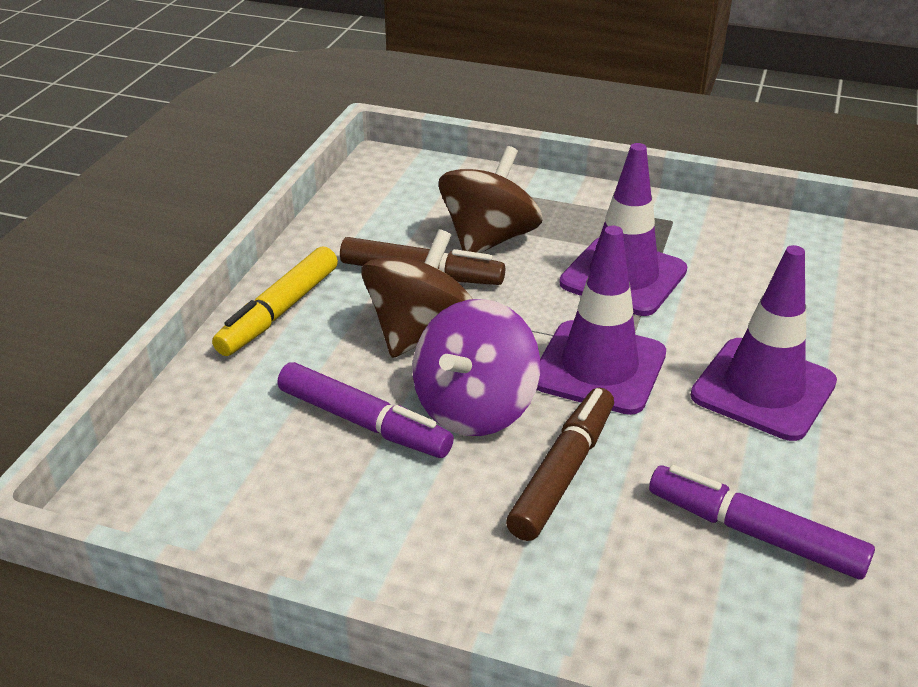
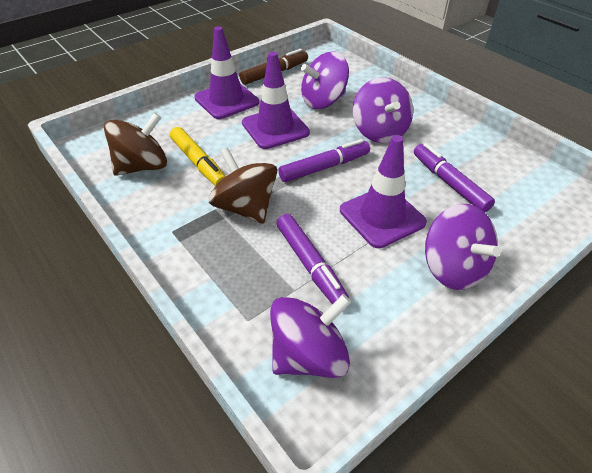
brown marker: 2 -> 1
purple marker: 2 -> 3
purple spinning top: 1 -> 4

